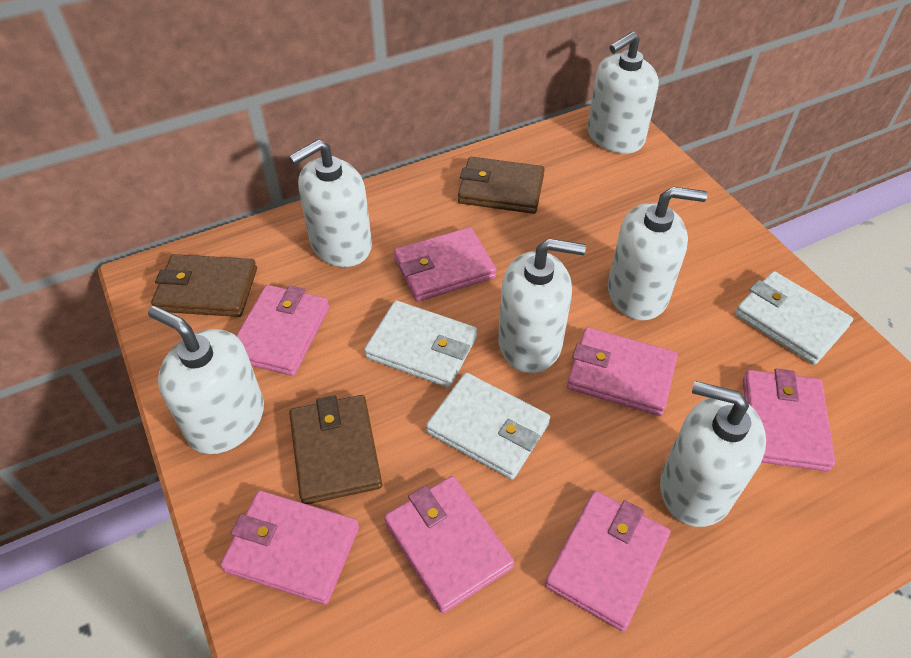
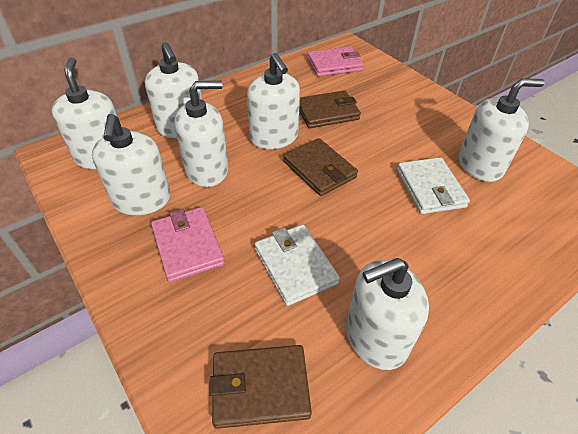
pink wallet: 7 -> 2
white soap dispenser: 6 -> 7
white wallet: 3 -> 2

